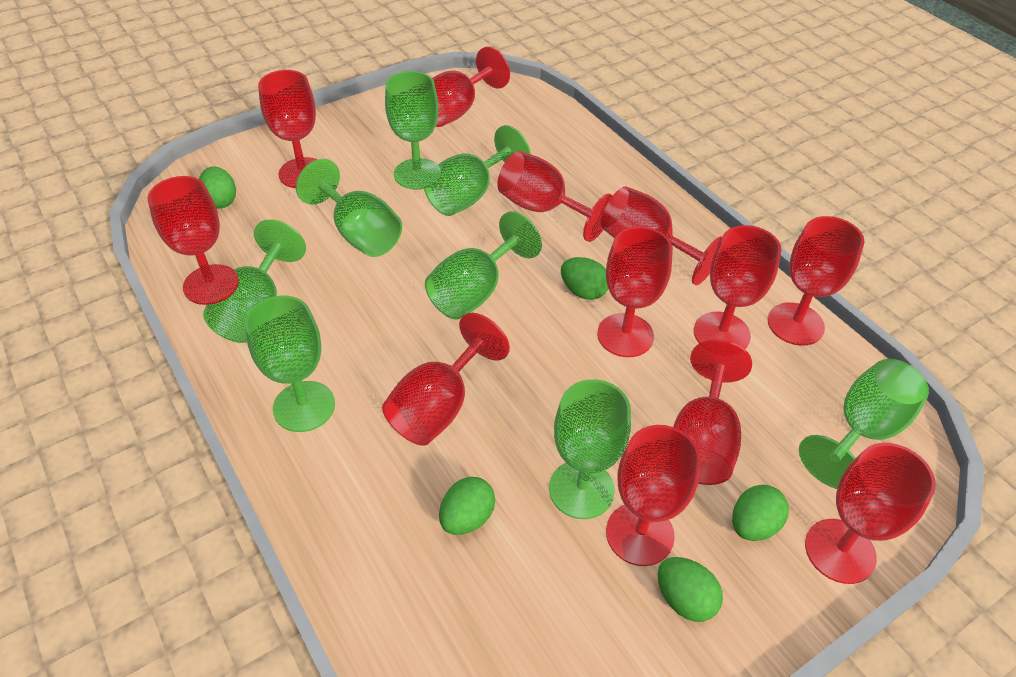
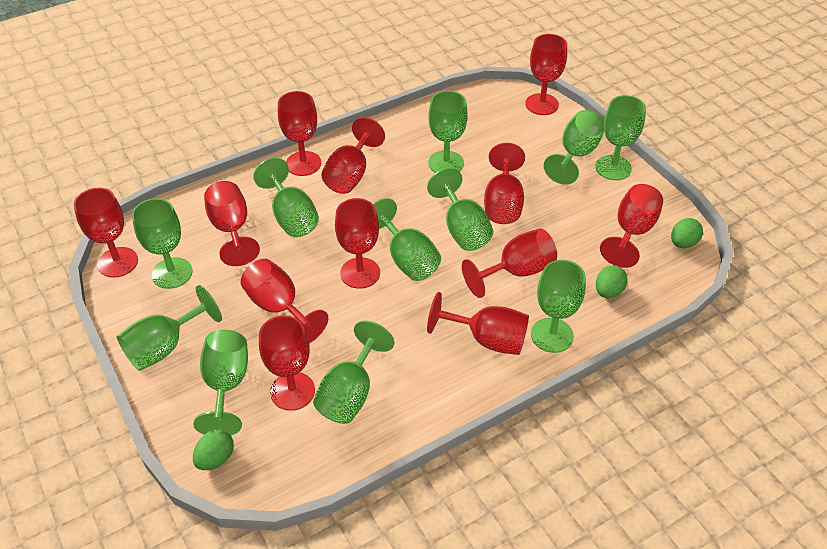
green egg: 5 -> 3
green goblet: 8 -> 11

